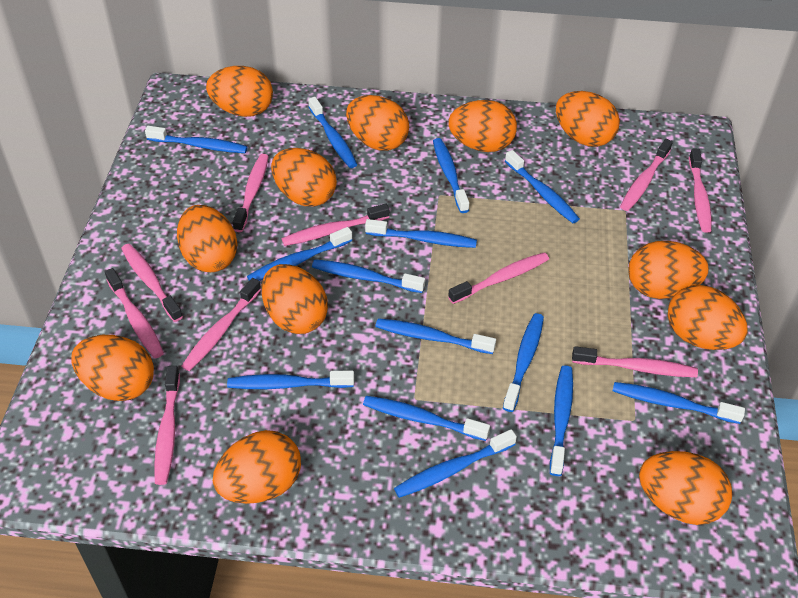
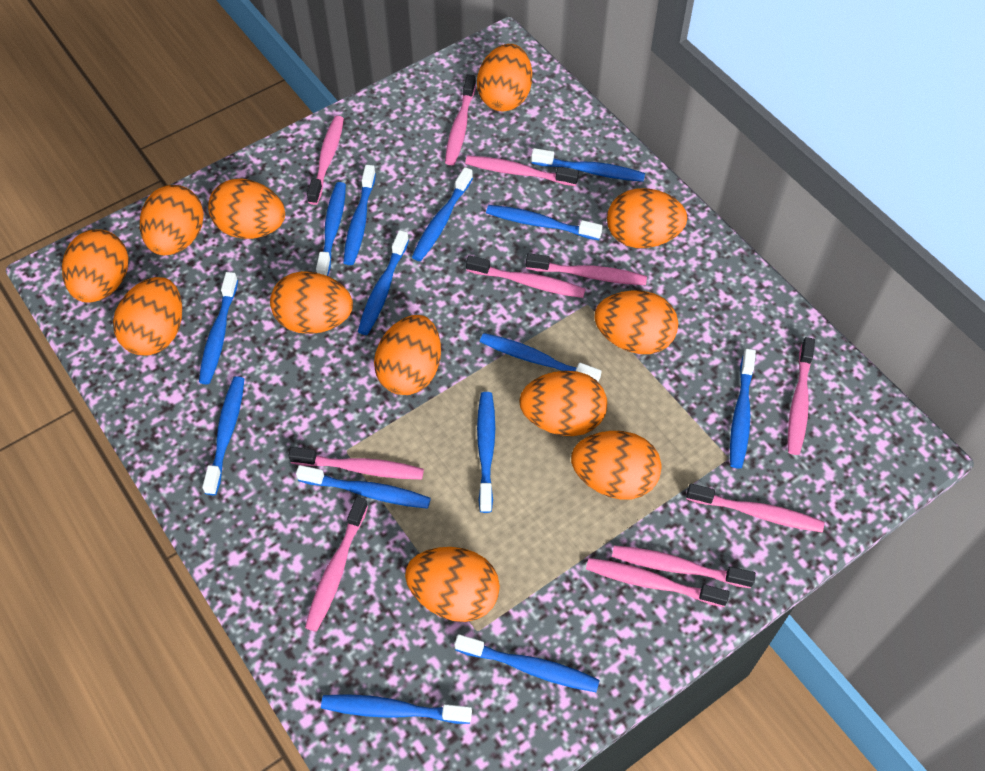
pink toothbrush: 10 -> 11

